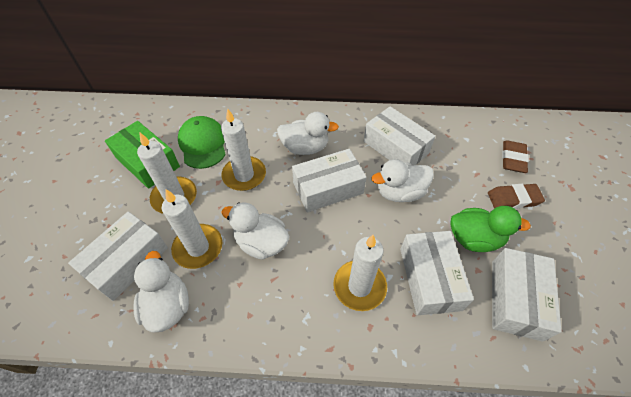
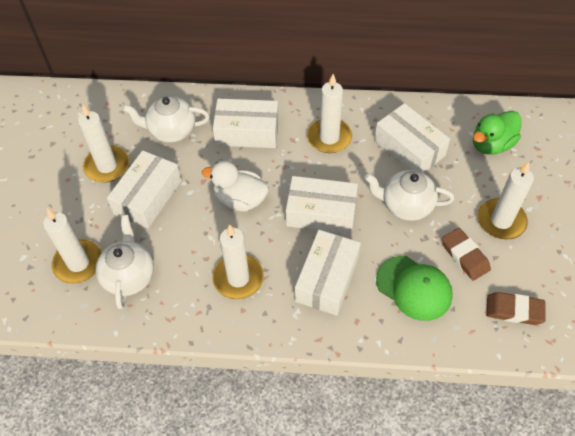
green box: 1 -> 0
white candle: 4 -> 5
white duck: 4 -> 1
white teapot: 0 -> 3

